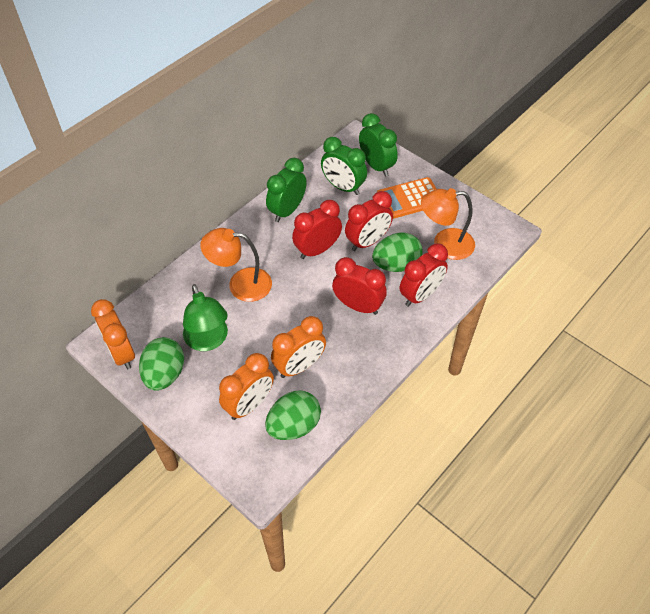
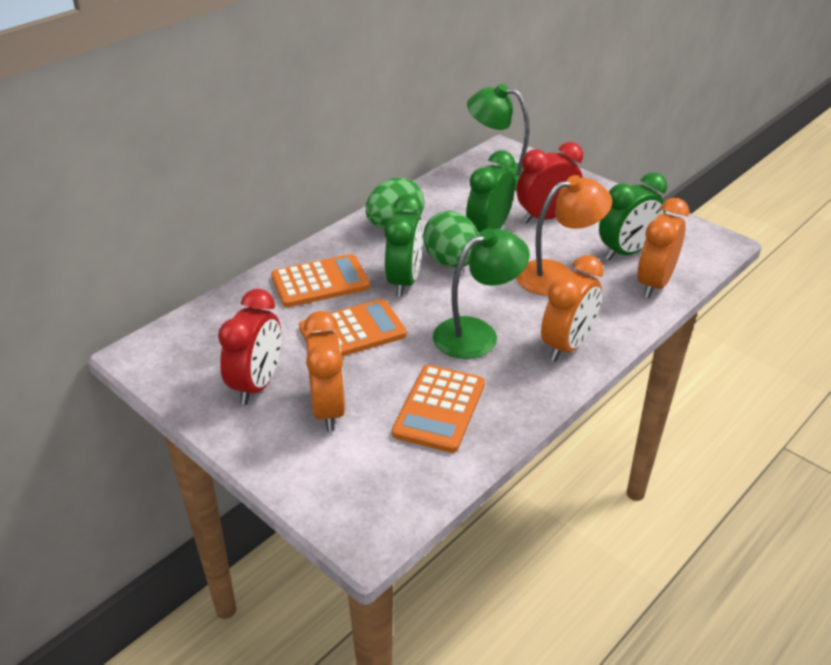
green egg: 3 -> 2
green lamp: 1 -> 2
orange calculator: 1 -> 3
orange lamp: 2 -> 1
red clock: 4 -> 2

